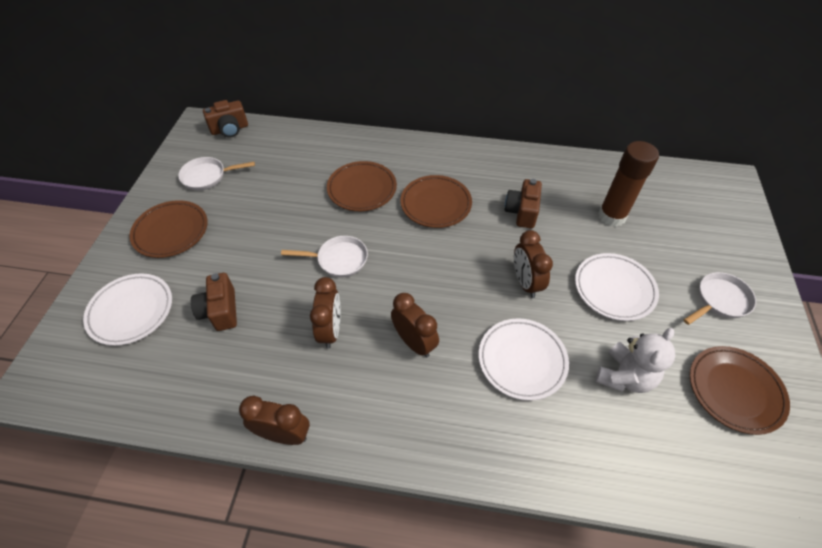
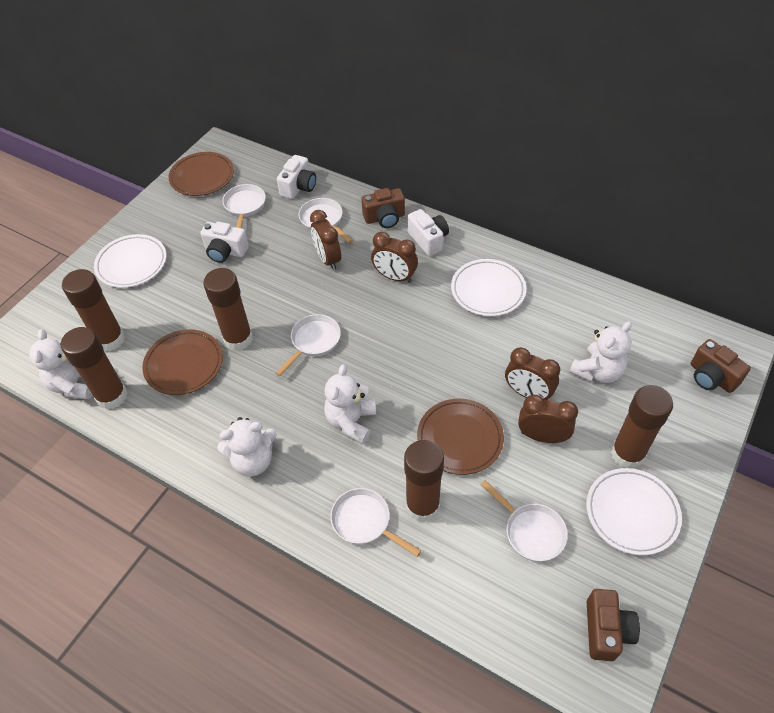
brown glue stick: 1 -> 5
brown plate: 4 -> 3
white camera: 0 -> 3
white pan: 3 -> 5
white teddy bear: 1 -> 4

